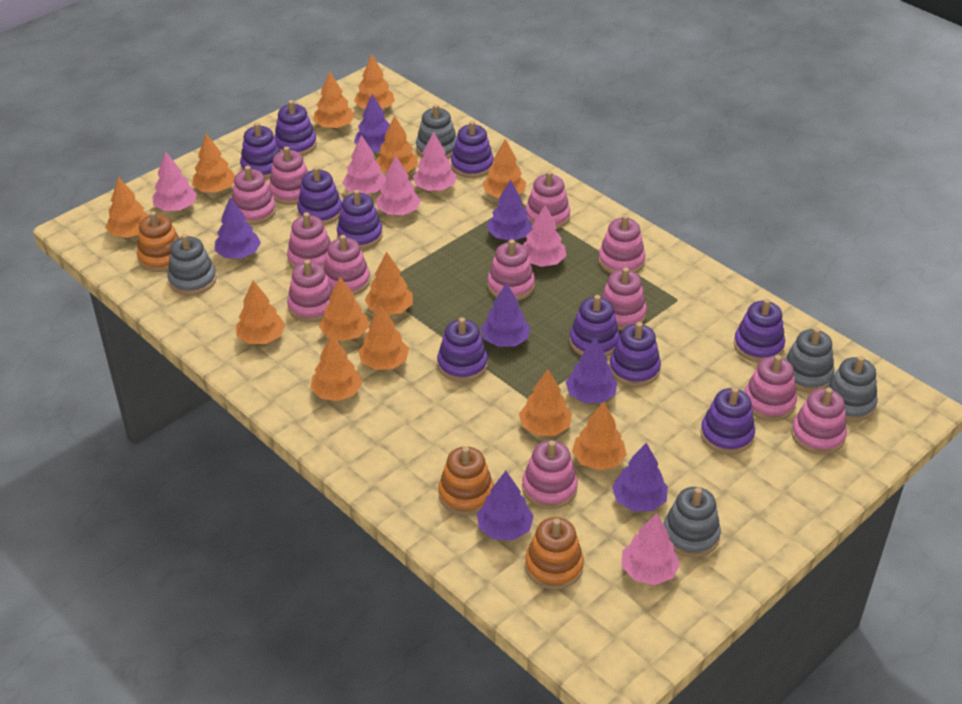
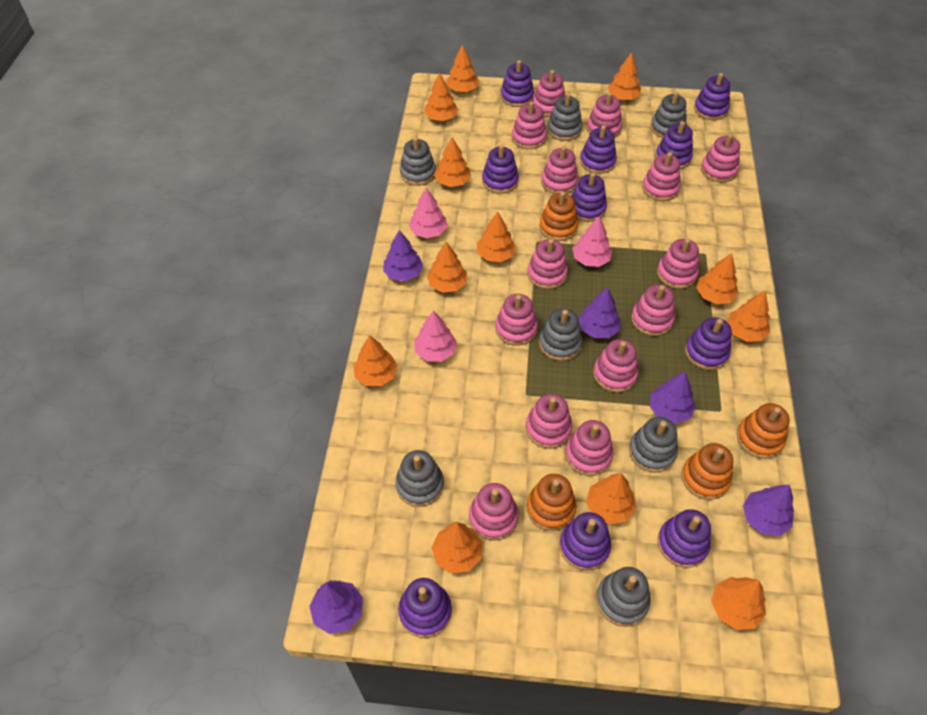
grey stacking toy: 5 -> 7
orange stacking toy: 3 -> 4
orange tree: 13 -> 12
pink stacking toy: 12 -> 14
pink tree: 6 -> 3
purple tree: 7 -> 5

